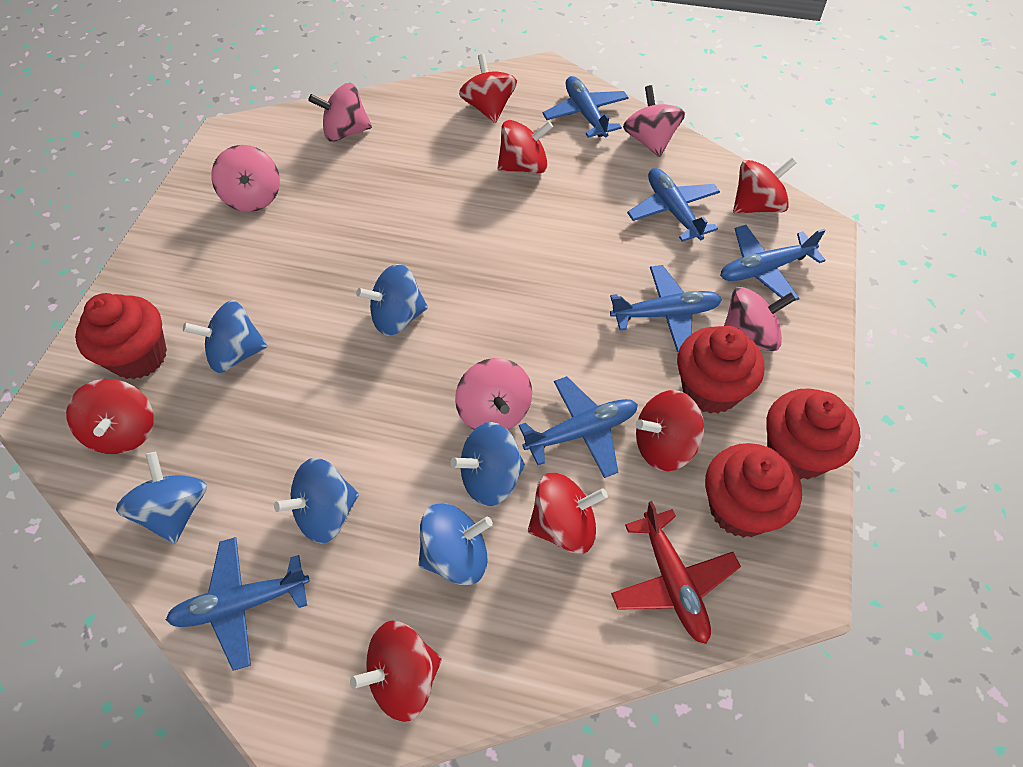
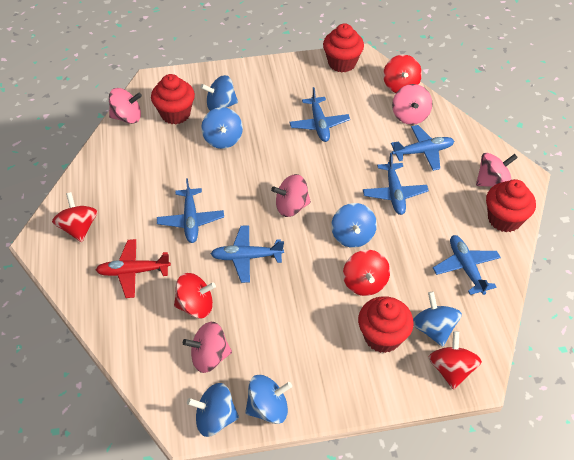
red spinning top: 7 -> 5

